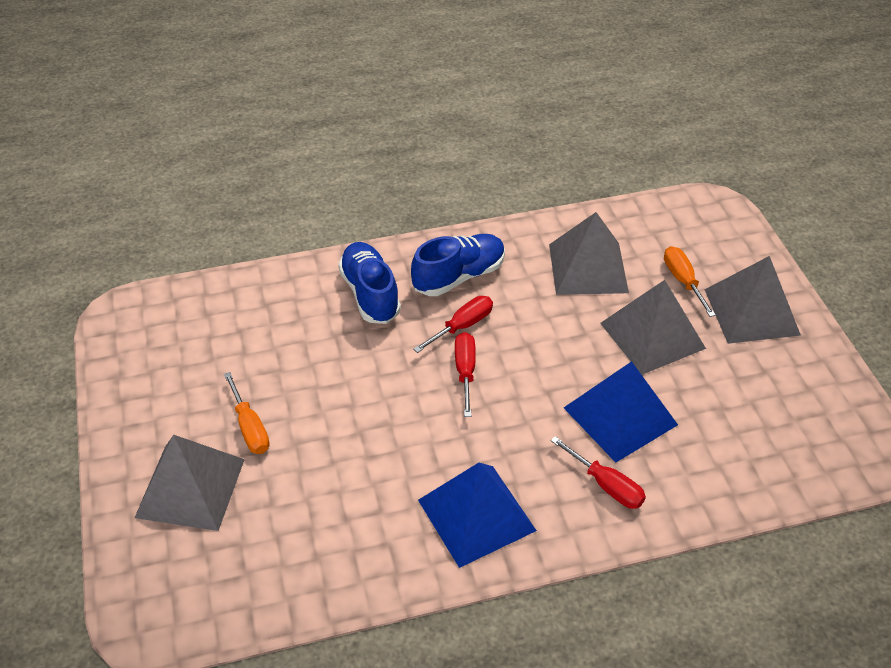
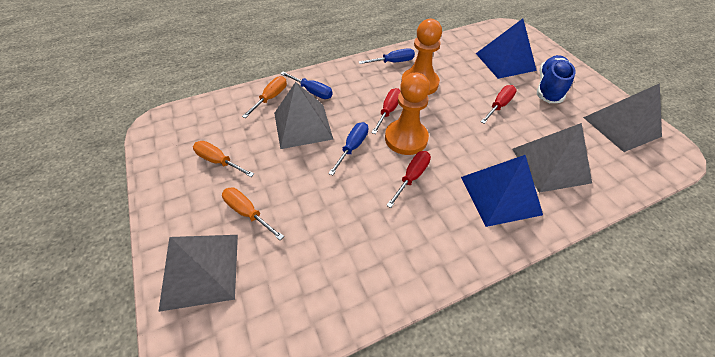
blue screwdriver: 0 -> 3
blue shoe: 2 -> 1
orange pawn: 0 -> 2
orange screwdriver: 2 -> 3

